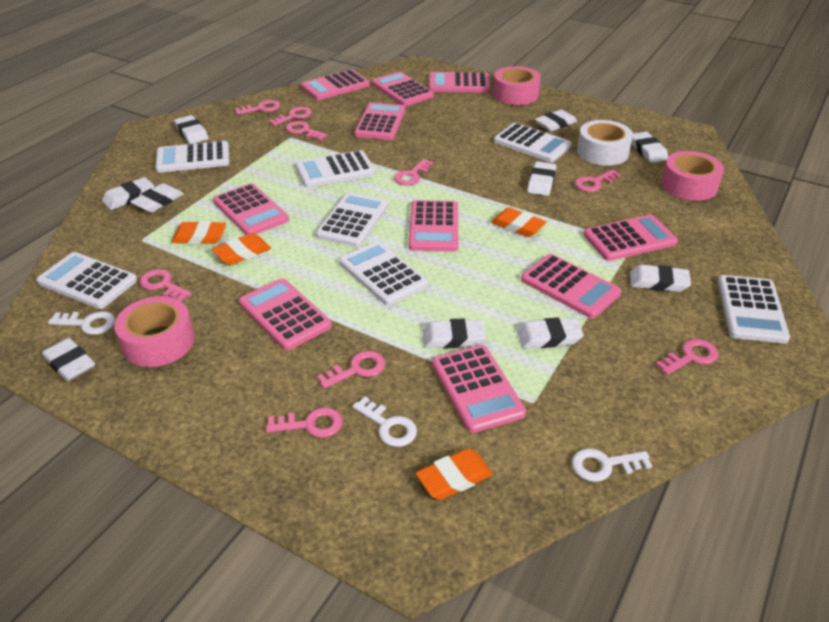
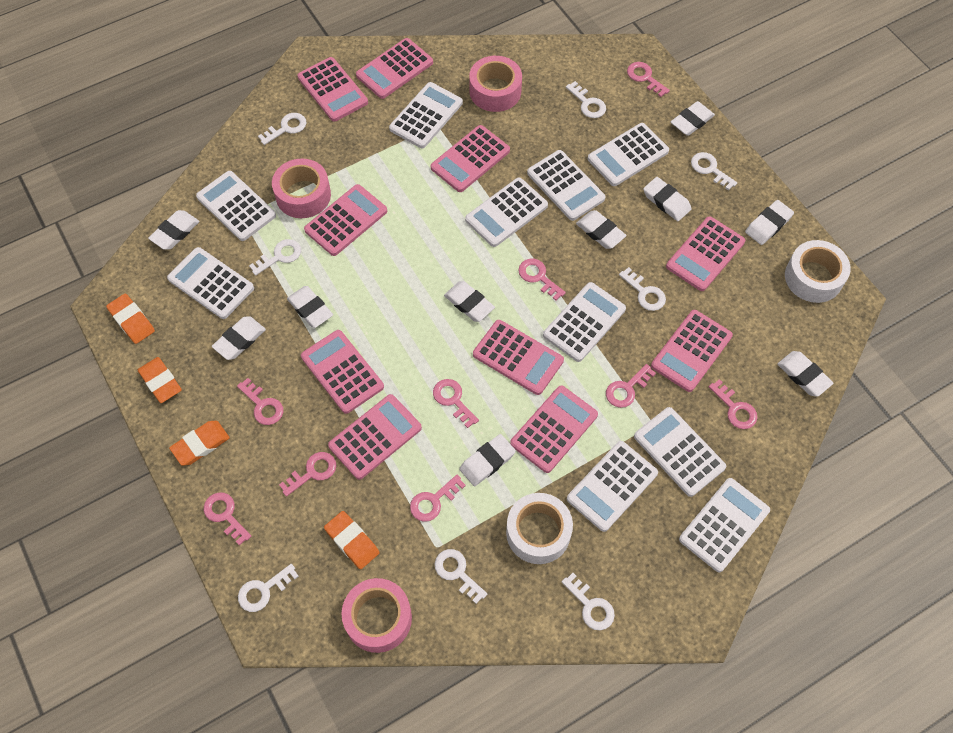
white calculator: 7 -> 10
white key: 3 -> 8
white tape: 1 -> 2

